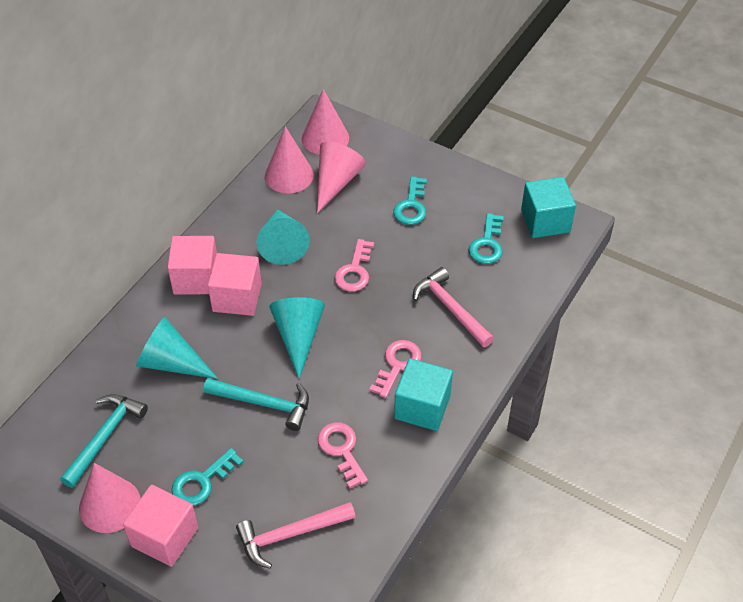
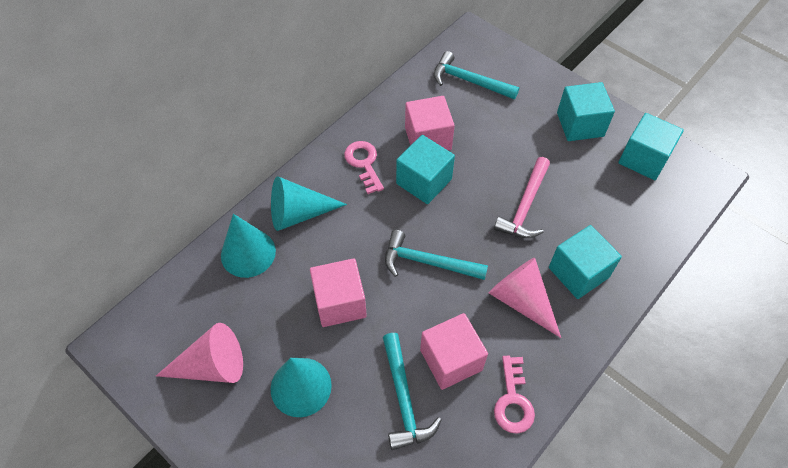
pink cone: 4 -> 2
pink hammer: 2 -> 1
pink key: 3 -> 2
turquoise cube: 2 -> 4
turquoise hammer: 2 -> 3
turquoise key: 3 -> 0

